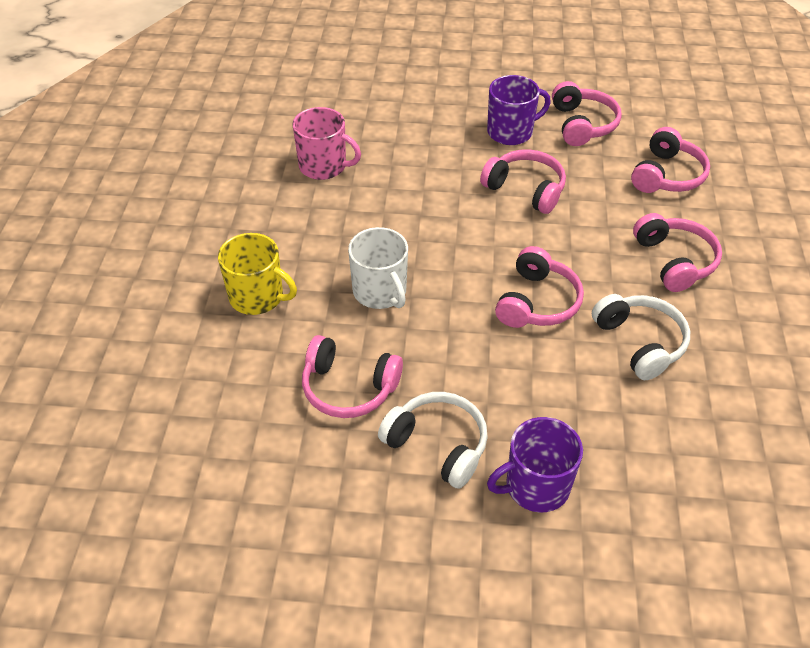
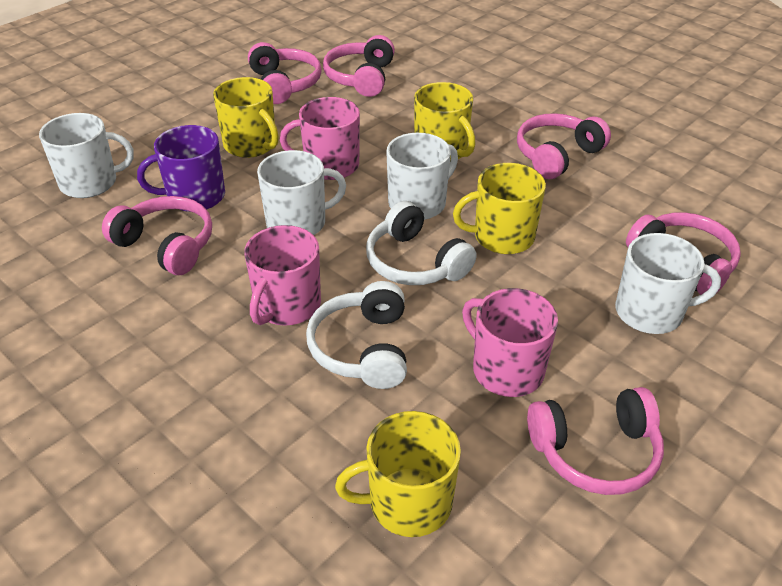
pink mug: 1 -> 3
purple mug: 2 -> 1
white mug: 1 -> 4
yellow mug: 1 -> 4

